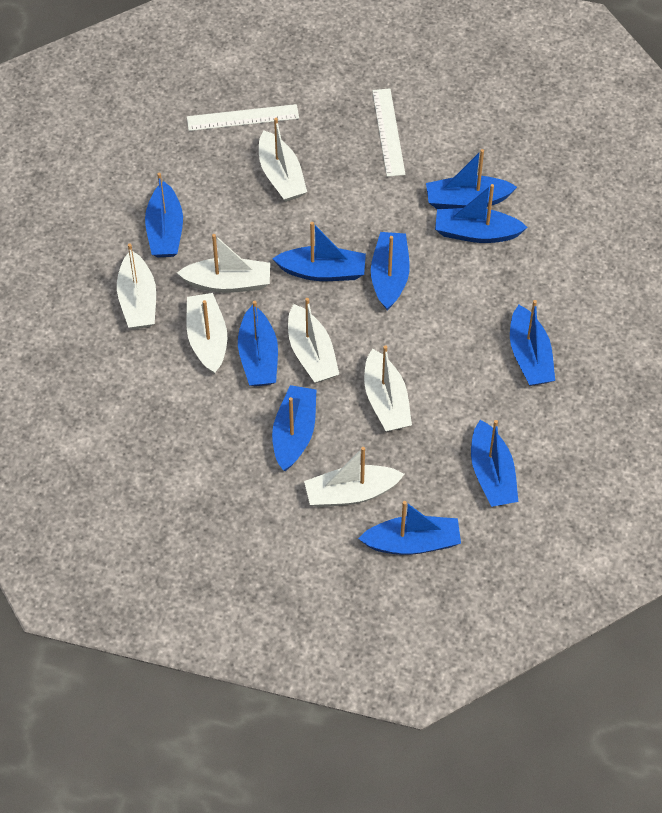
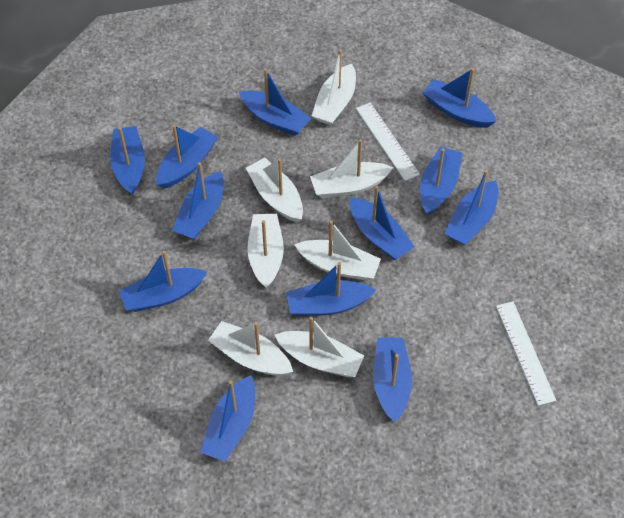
blue boat: 10 -> 12

